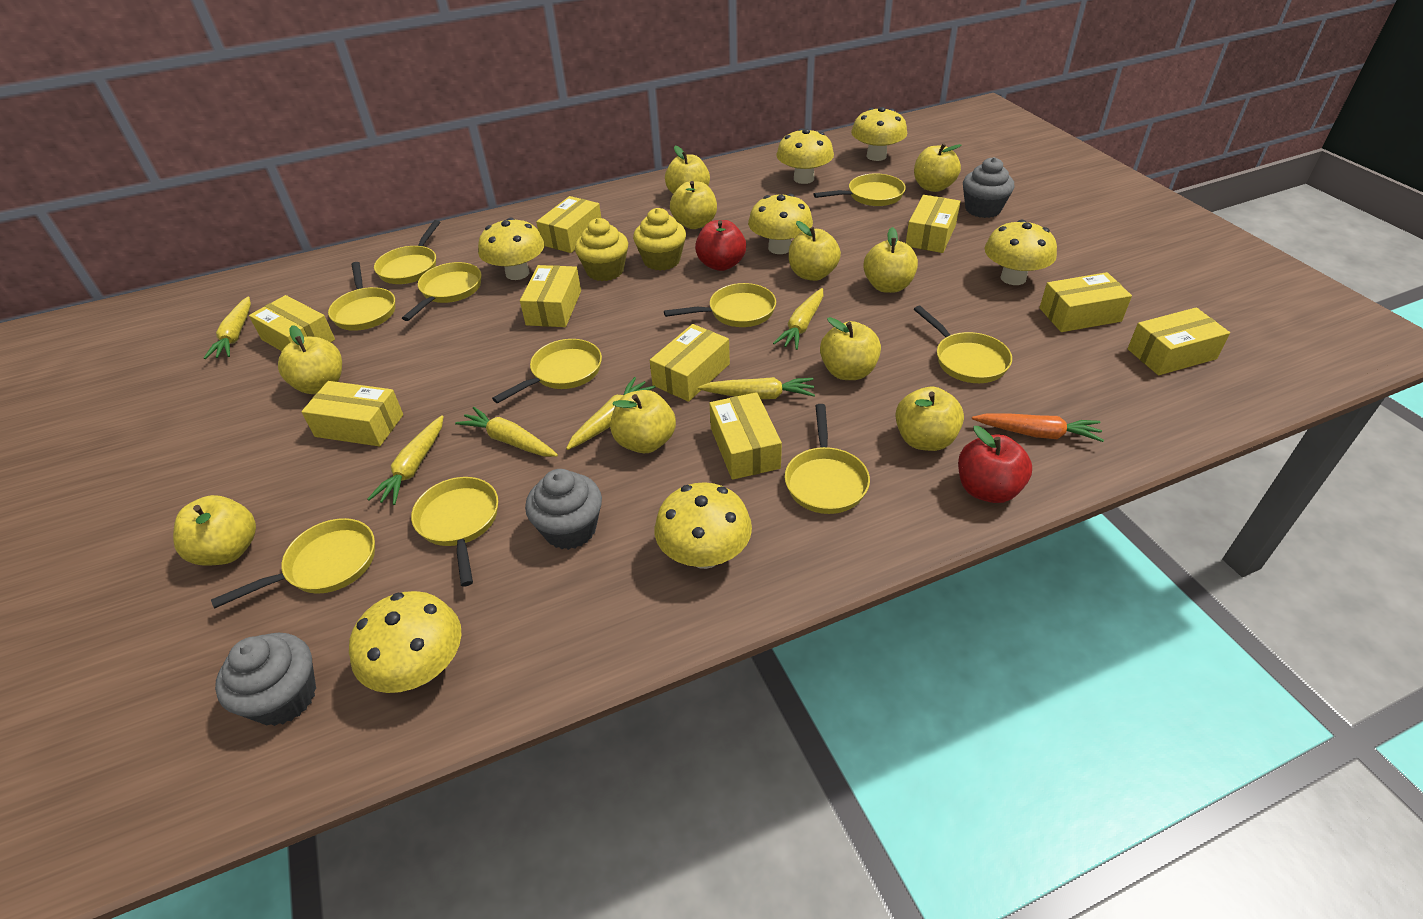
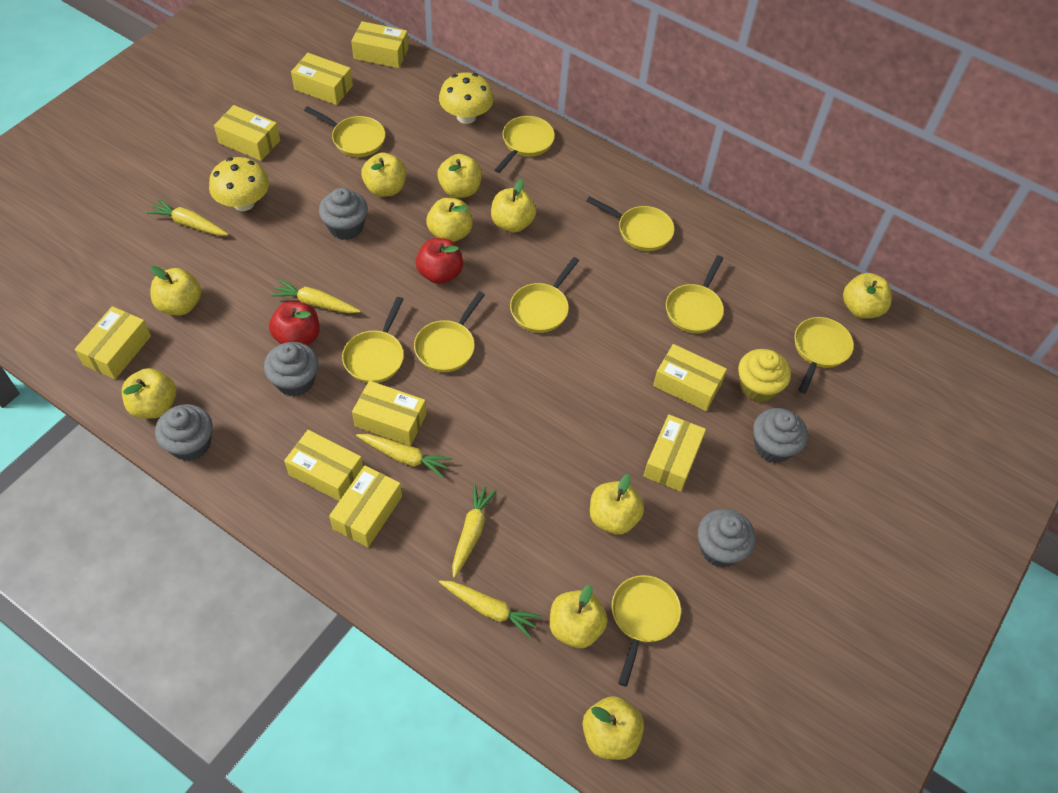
grey cupcake: 3 -> 5
orange carrot: 1 -> 0
yellow carrot: 6 -> 5
yellow cupcake: 2 -> 1
yellow mushroom: 7 -> 2
yellow pan: 10 -> 9

